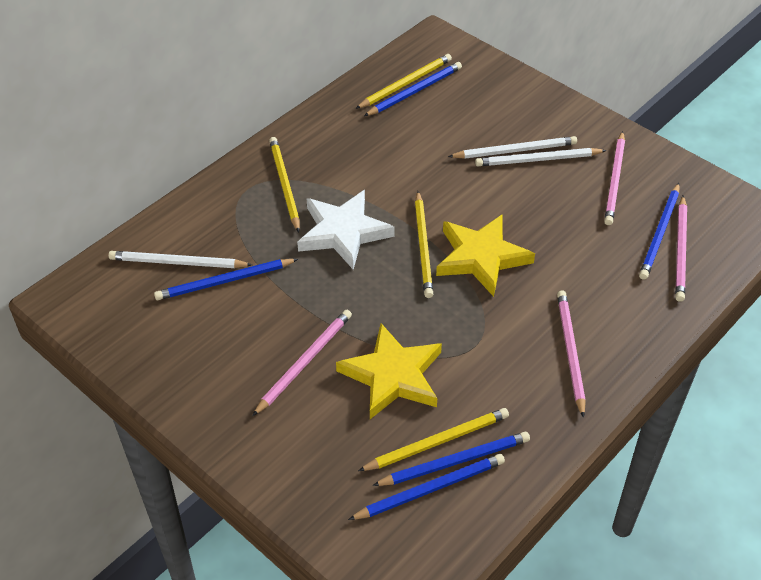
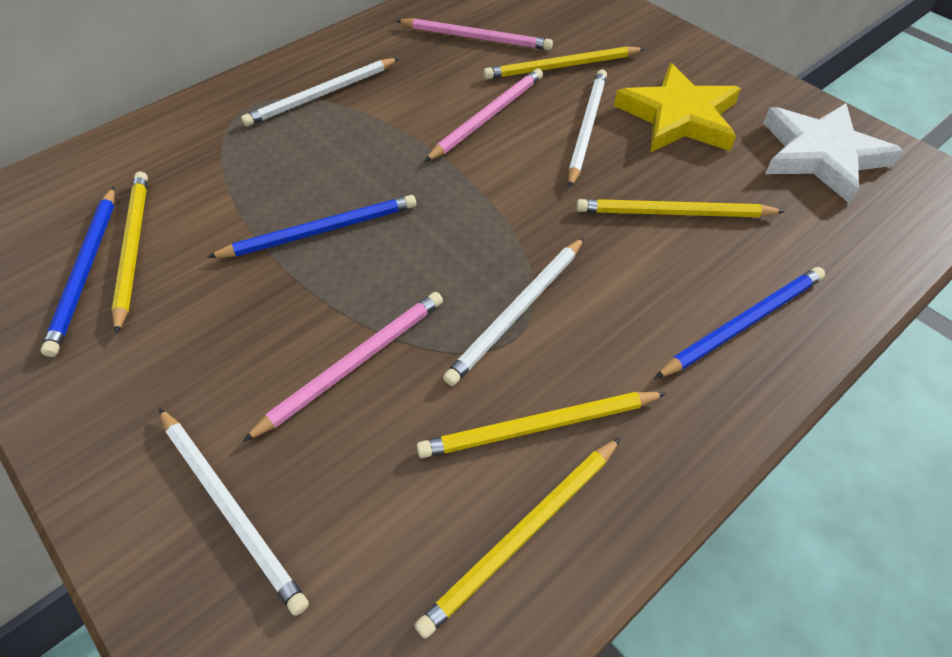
blue pencil: 5 -> 3
pink pencil: 4 -> 3
white pencil: 3 -> 4
yellow pencil: 4 -> 5
yellow star: 2 -> 1

